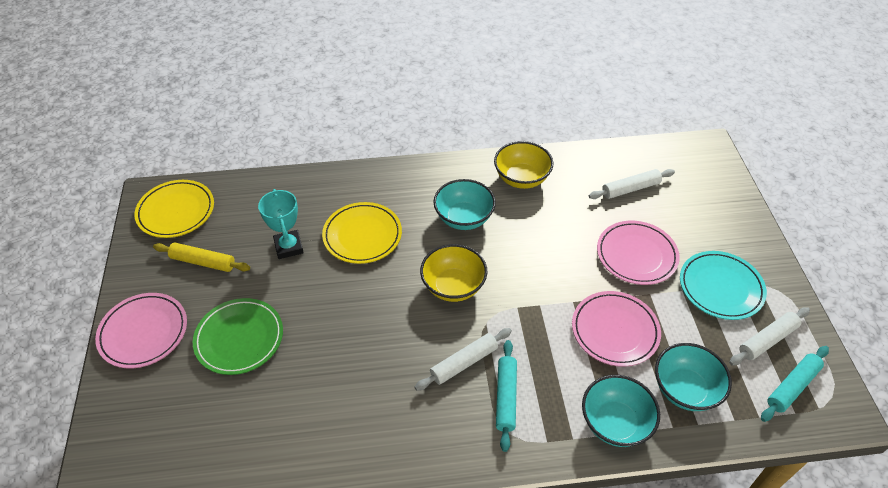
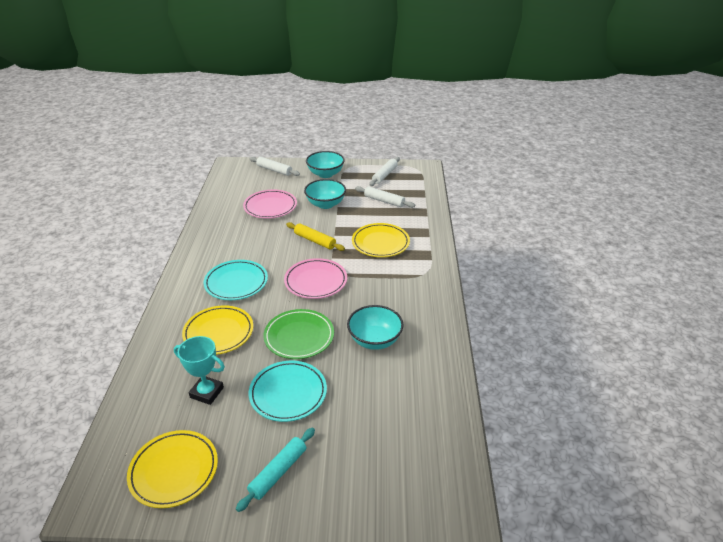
pink plate: 3 -> 2
turquoise plate: 1 -> 2
turquoise rolling pin: 2 -> 1
yellow bowl: 2 -> 0
yellow plate: 2 -> 3

